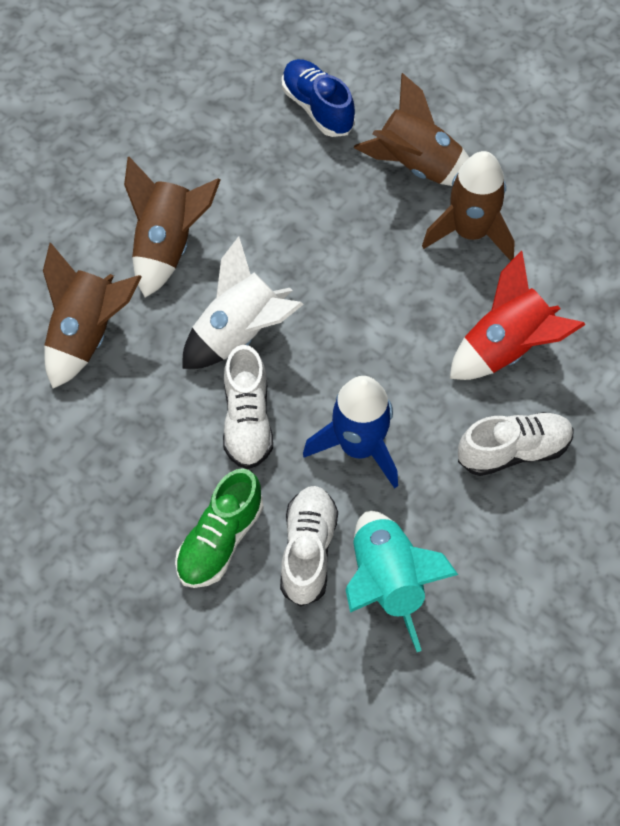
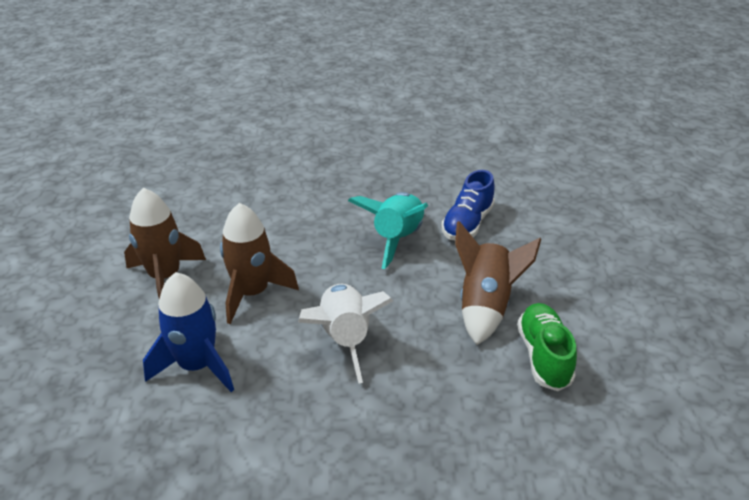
brown rocket: 4 -> 3
red rocket: 1 -> 0
white shoe: 3 -> 0

